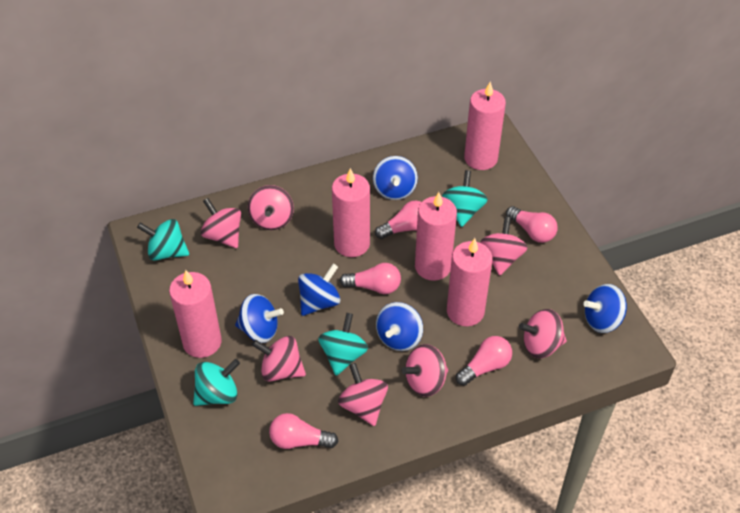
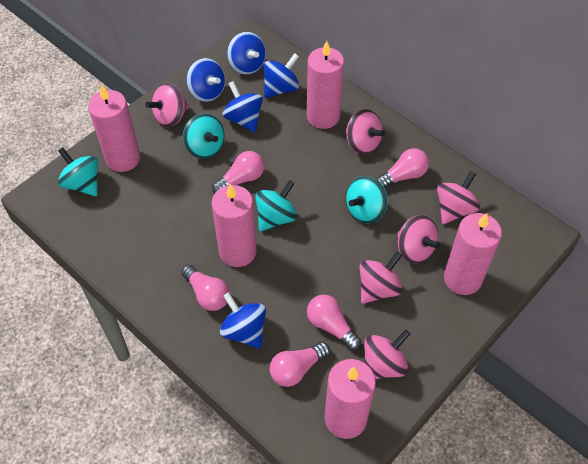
pink spinning top: 7 -> 6

